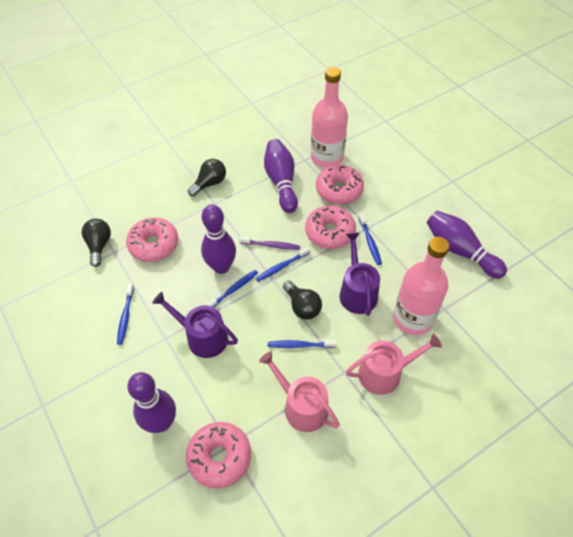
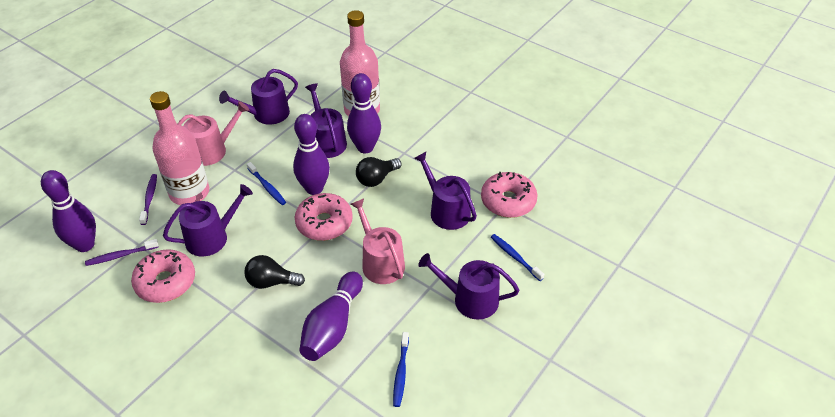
black light bulb: 3 -> 2
blue toothbrush: 5 -> 3
pink donut: 4 -> 3
purple toothbrush: 1 -> 2
purple watering can: 2 -> 5

